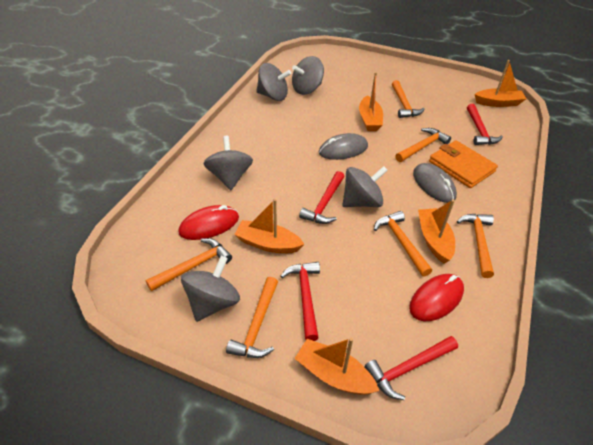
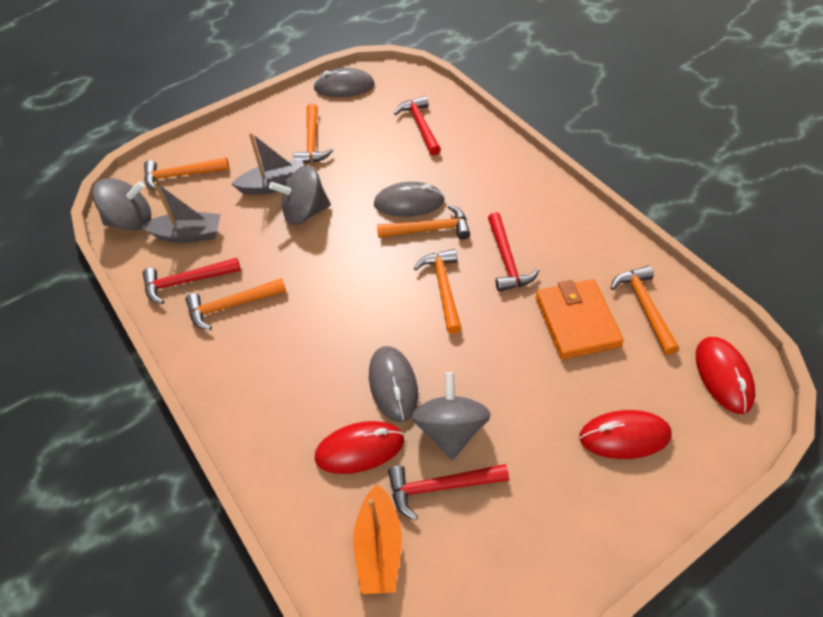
grey boat: 0 -> 2
grey mouse: 2 -> 3
grey spinning top: 5 -> 3
orange boat: 5 -> 1
red mouse: 2 -> 3

